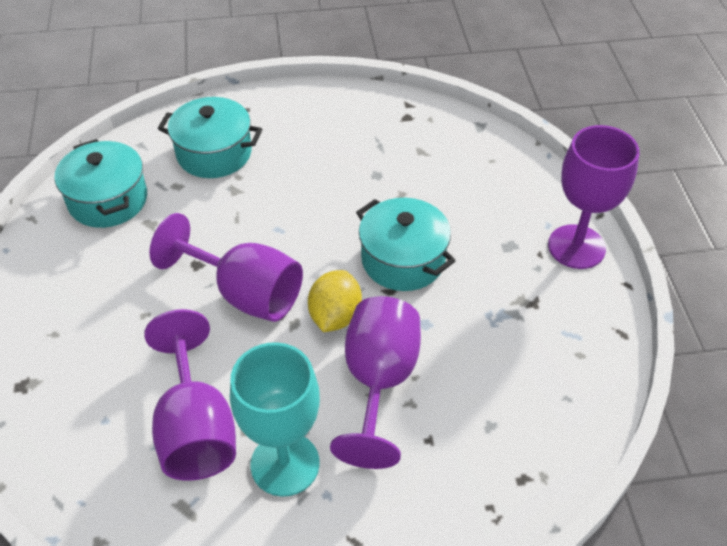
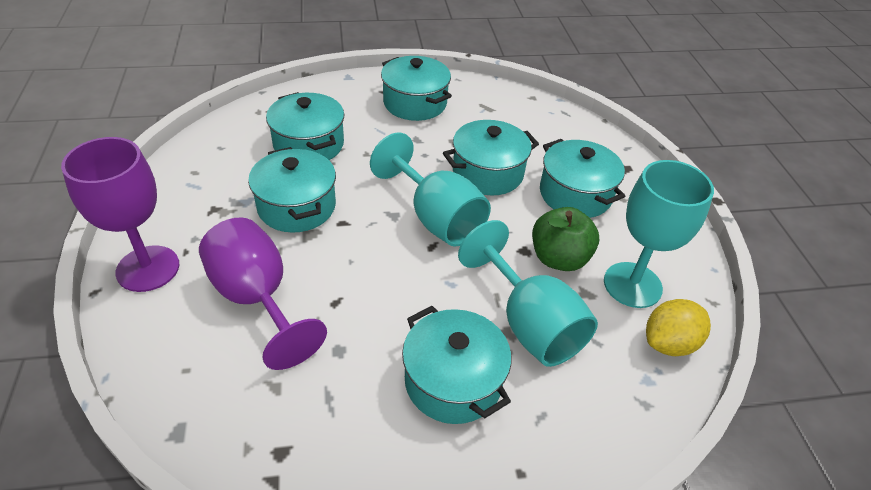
green apple: 0 -> 1
purple goblet: 4 -> 2
turquoise goblet: 1 -> 3
turquoise pot: 3 -> 6

